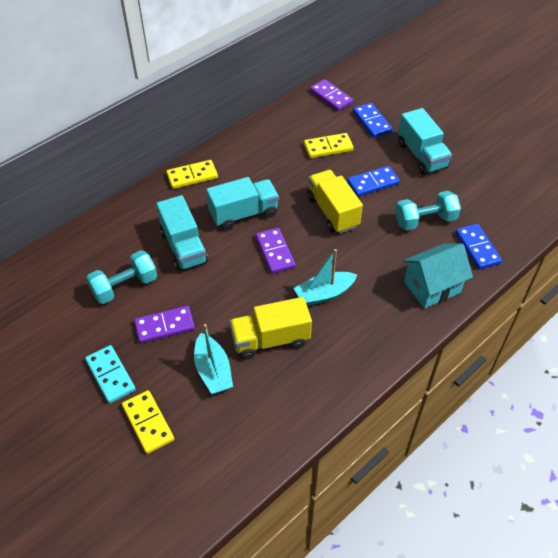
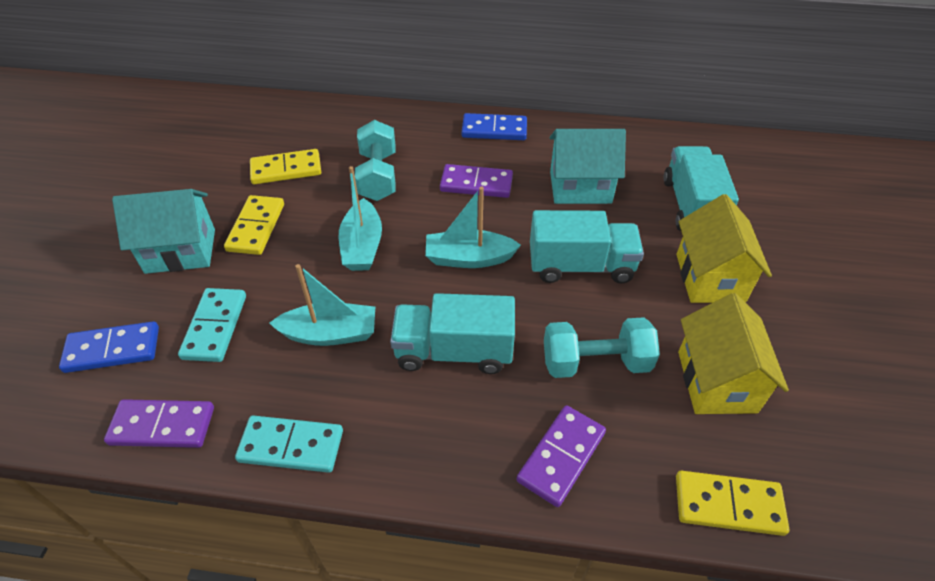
blue domino: 3 -> 2
turquoise boat: 2 -> 3
turquoise domino: 1 -> 2
turquoise house: 1 -> 2
yellow house: 0 -> 2
yellow truck: 2 -> 0

